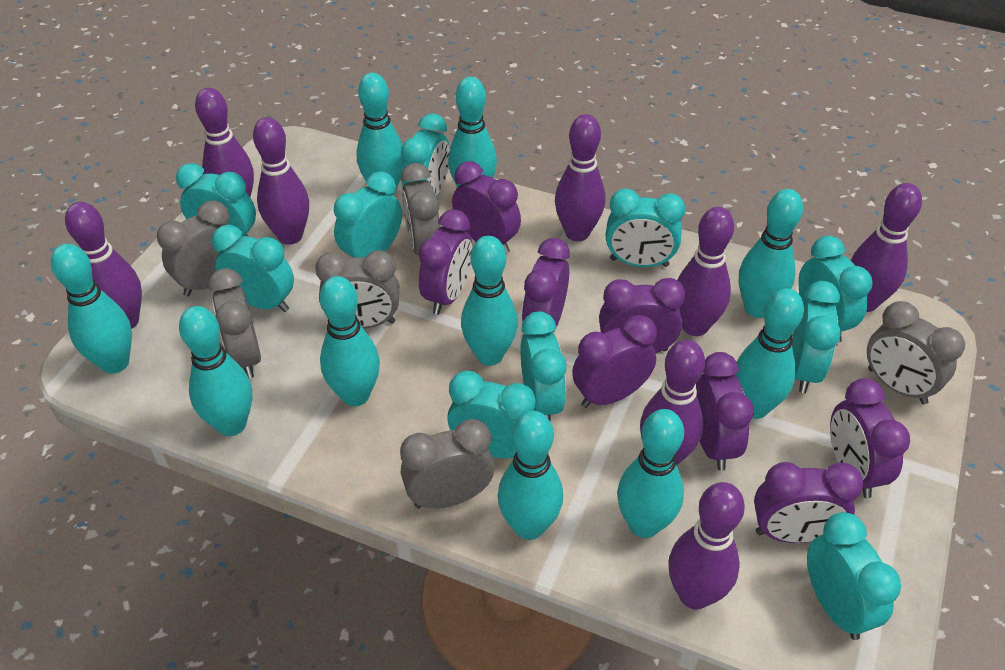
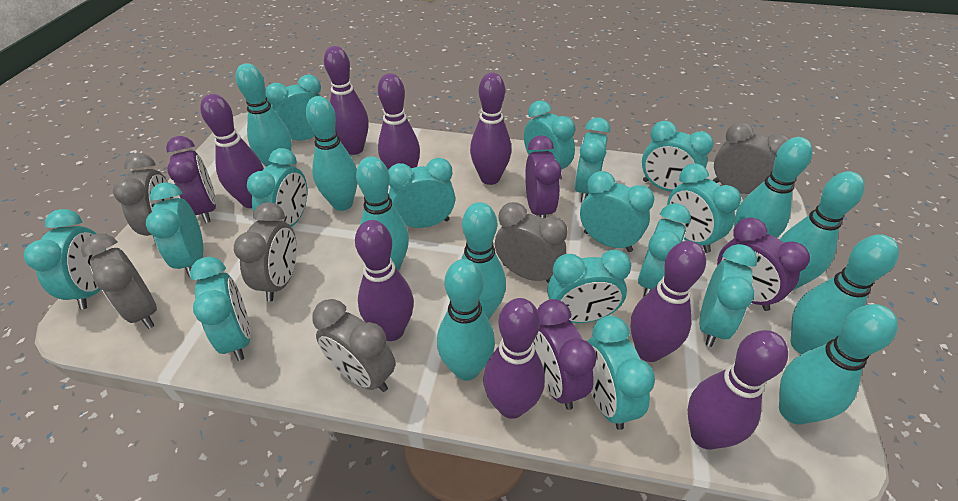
purple clock: 8 -> 4
turquoise bowling pin: 10 -> 9
turquoise clock: 10 -> 15

